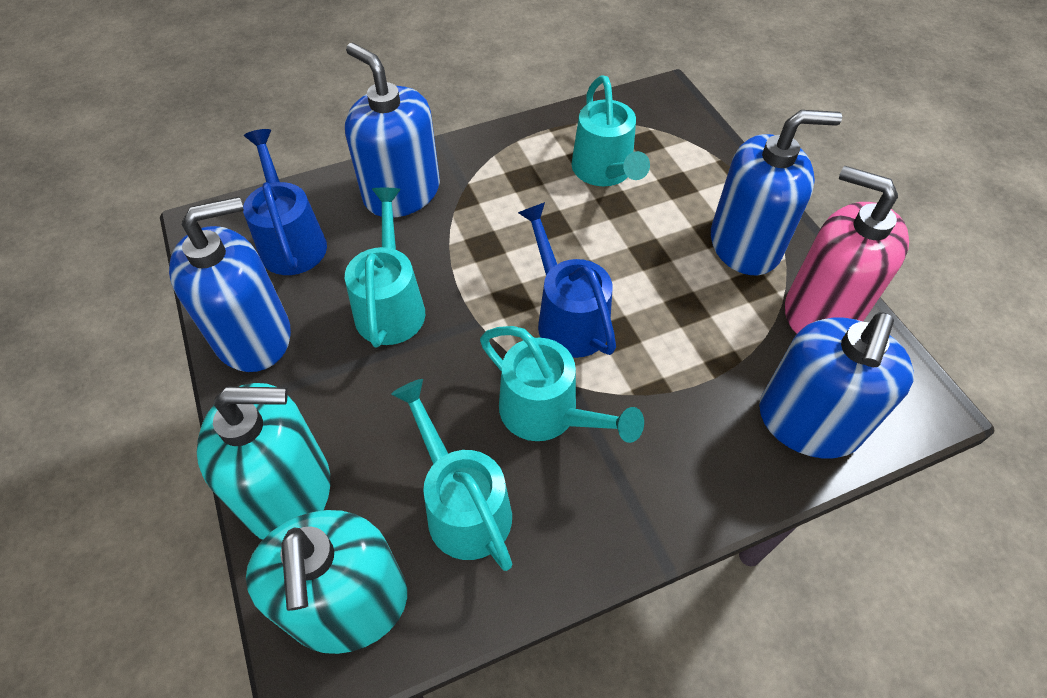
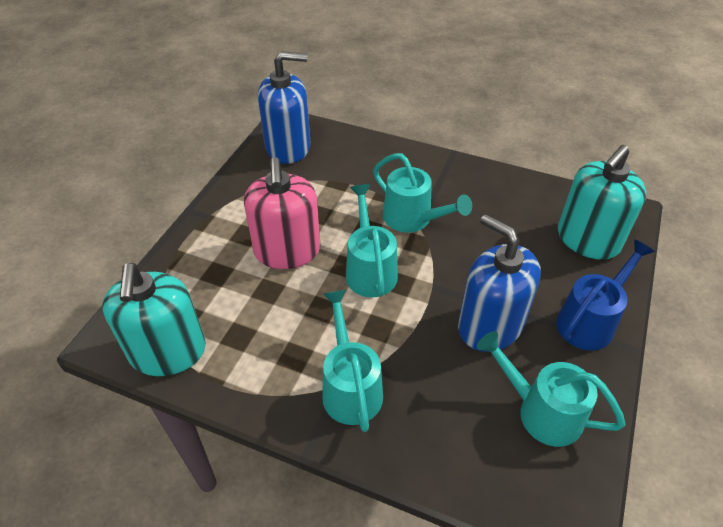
blue soap dispenser: 4 -> 2
blue watering can: 2 -> 1

